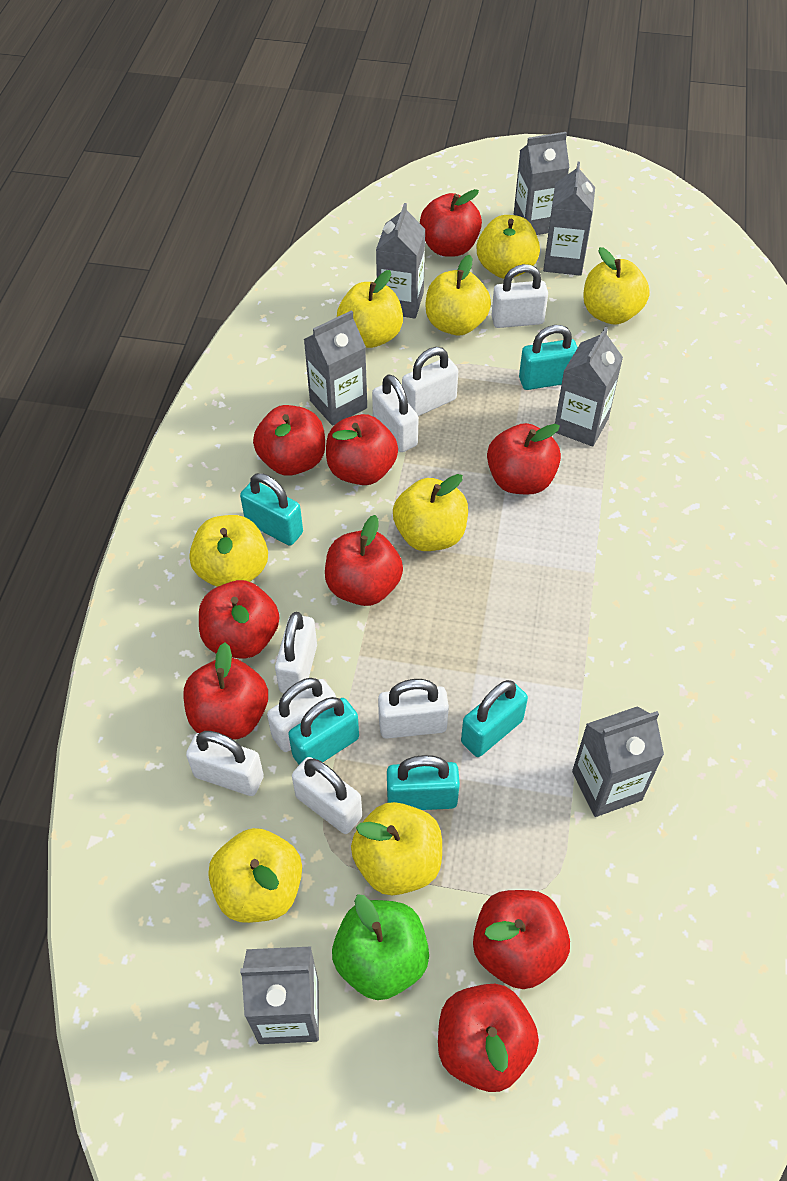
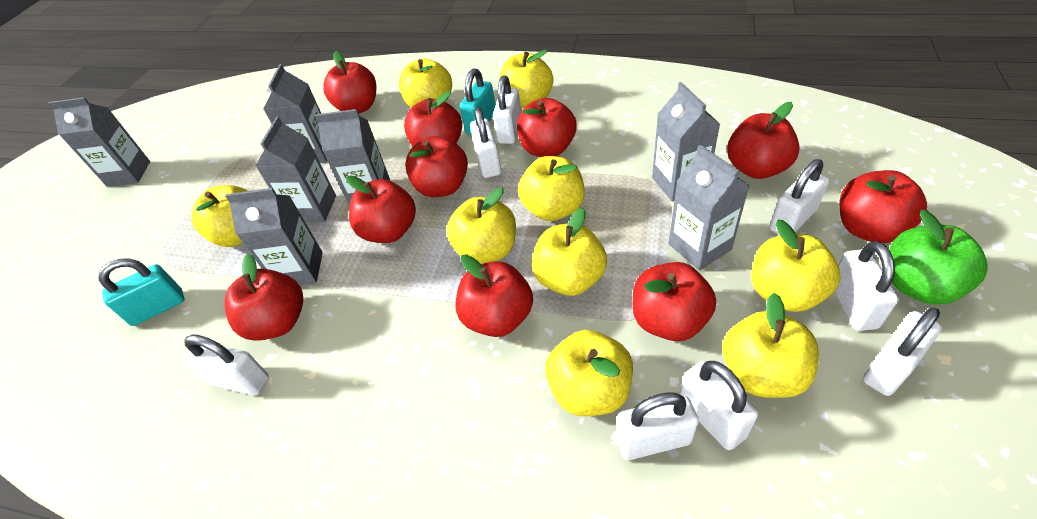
red apple: 9 -> 10
turquoise padlock: 5 -> 2
yellow apple: 8 -> 9

